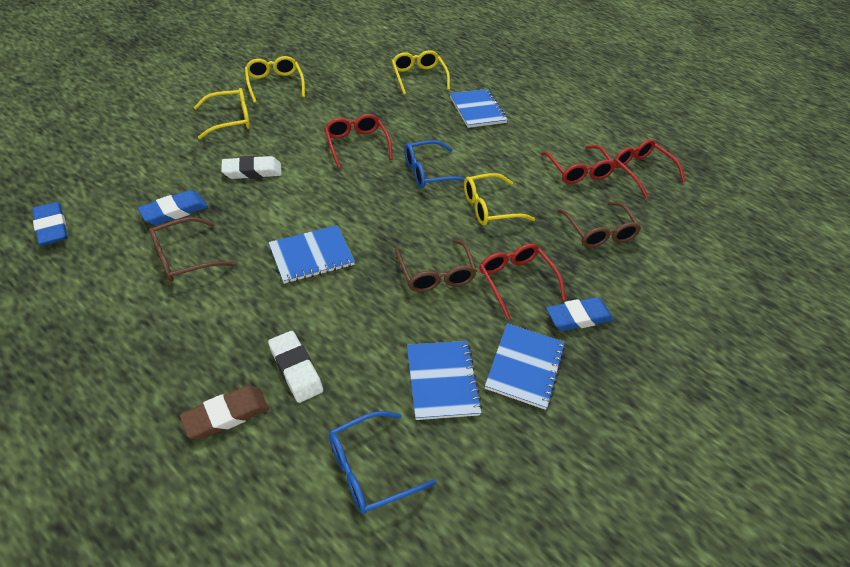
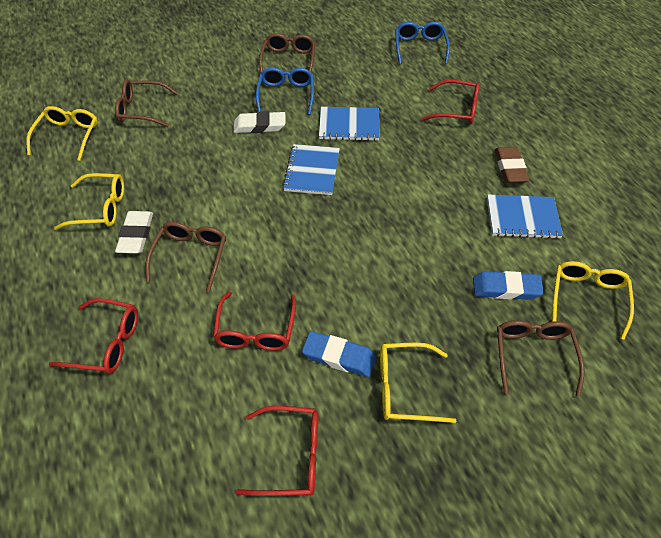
blue eraser: 3 -> 2
blue notebook: 4 -> 3
brown glasses: 3 -> 4

